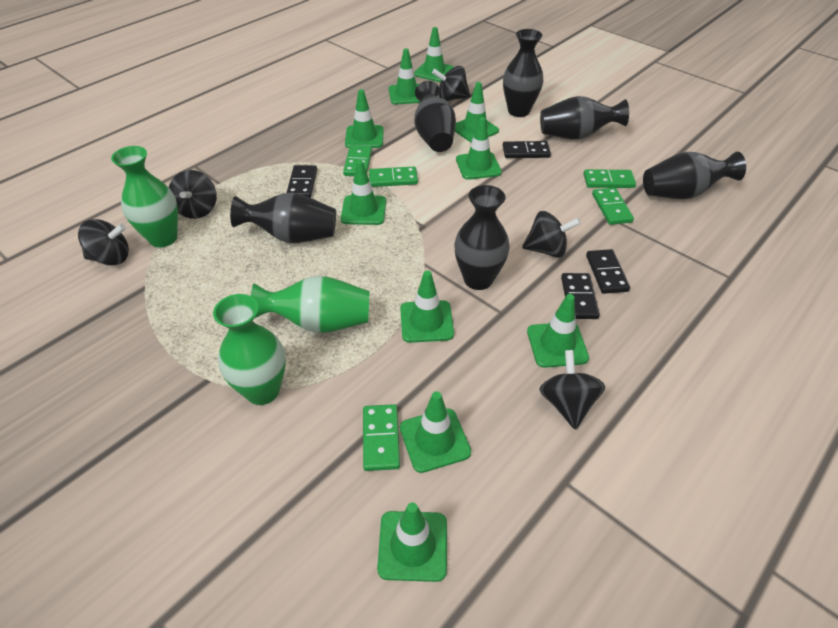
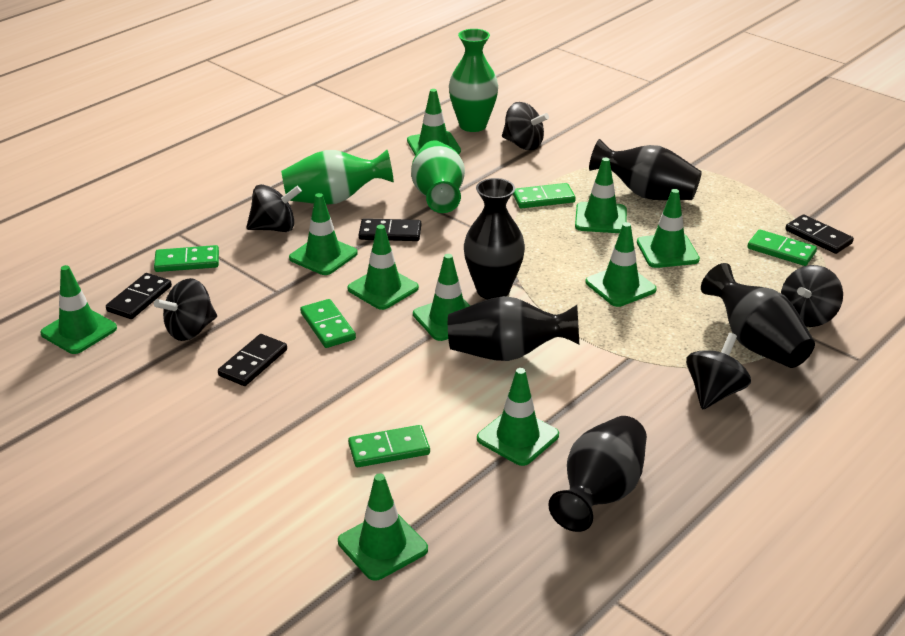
black vase: 6 -> 5

